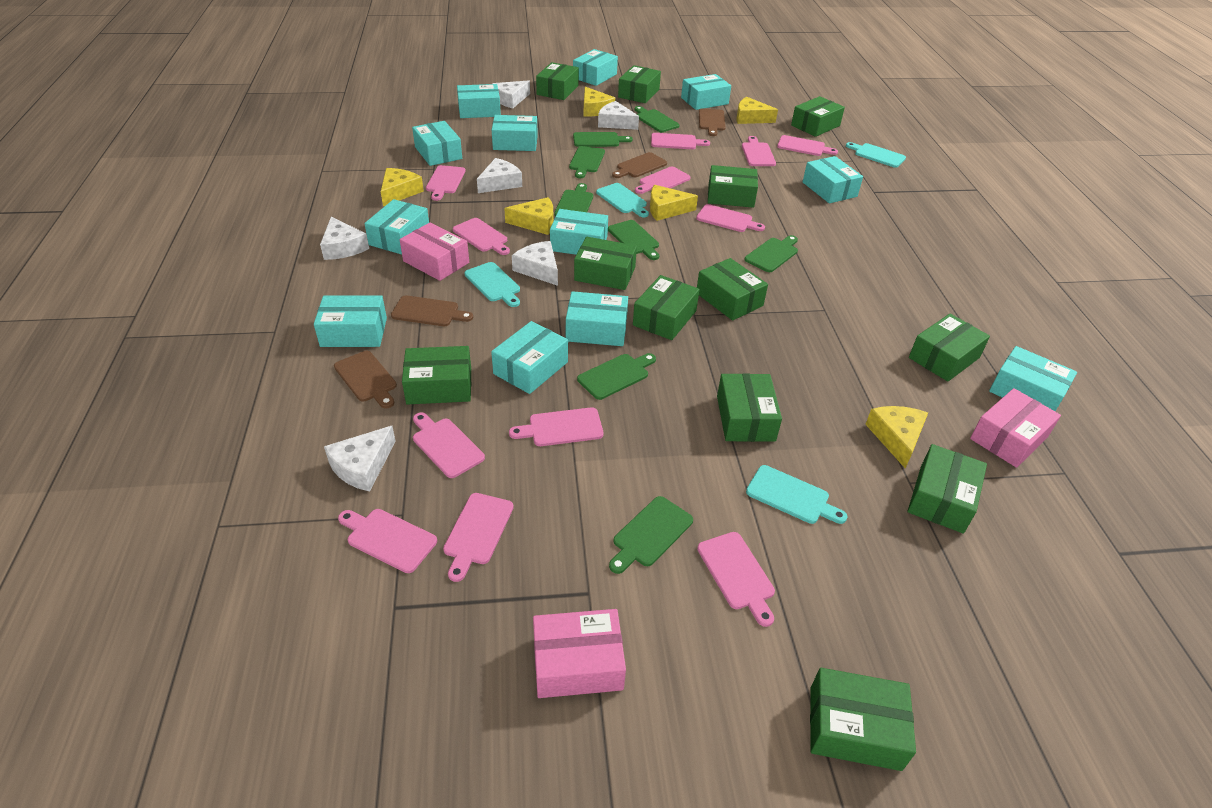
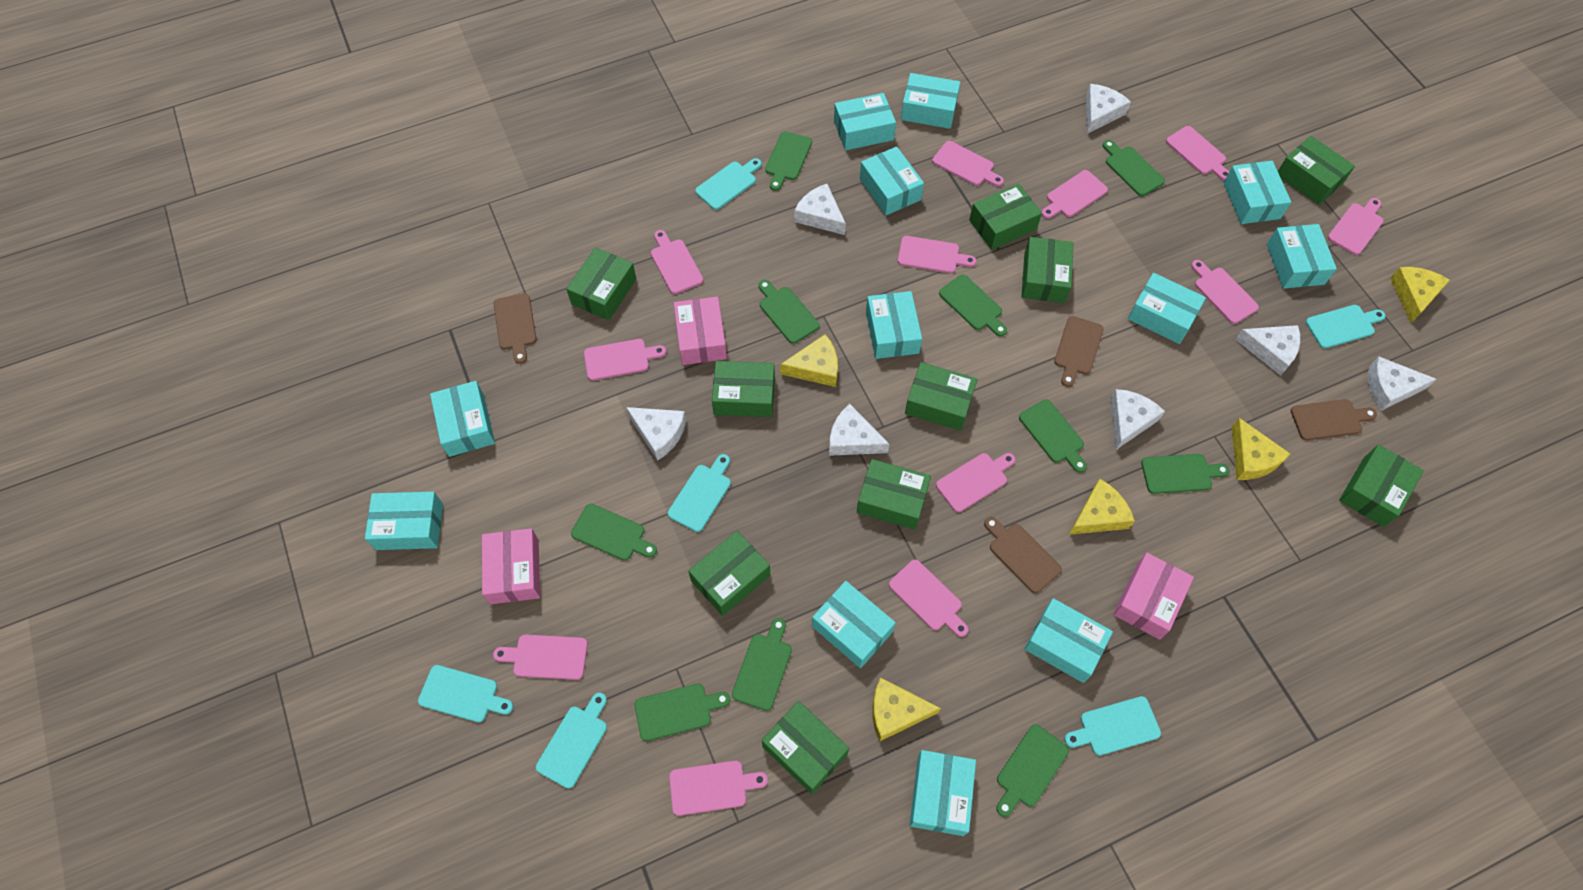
green box: 12 -> 10
green cutting board: 8 -> 10
turquoise cutting board: 4 -> 6
white cheese: 6 -> 7
yellow cheese: 6 -> 5

